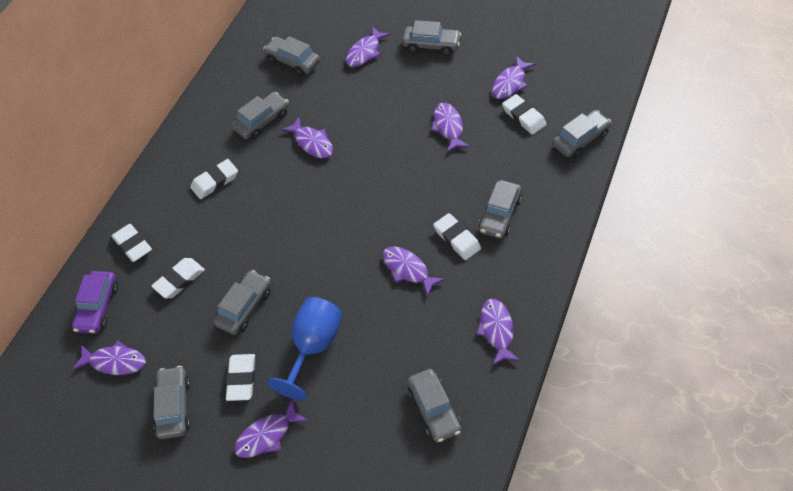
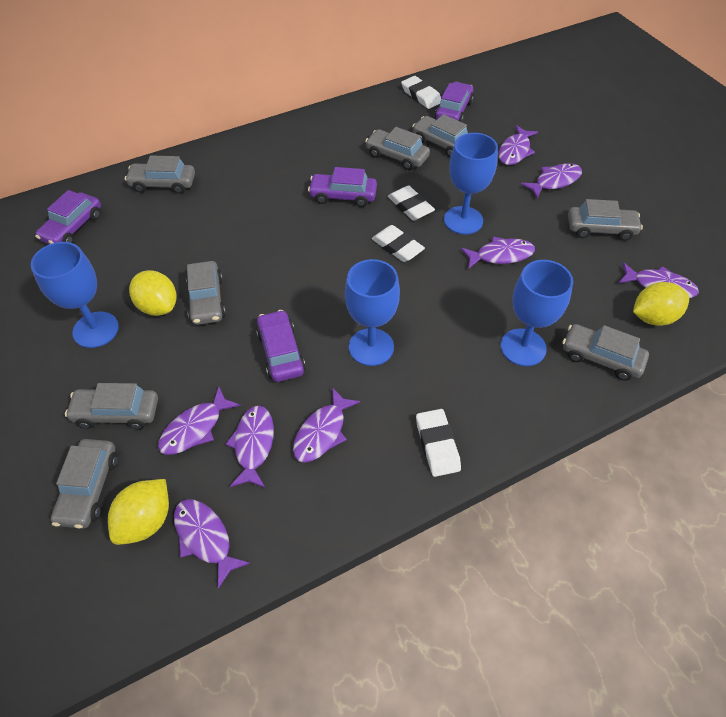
blue goblet: 1 -> 4
purple car: 1 -> 4
white eraser: 6 -> 4
yellow lemon: 0 -> 3

